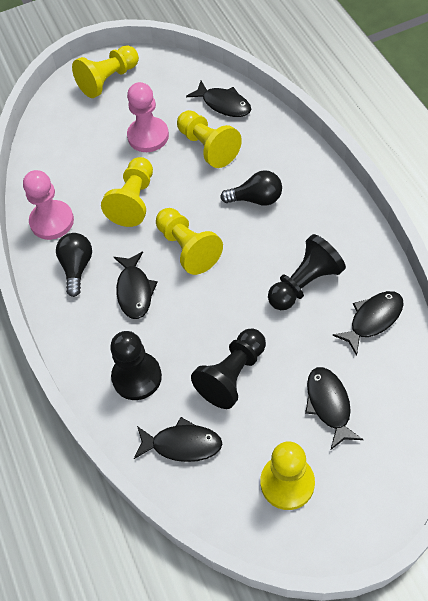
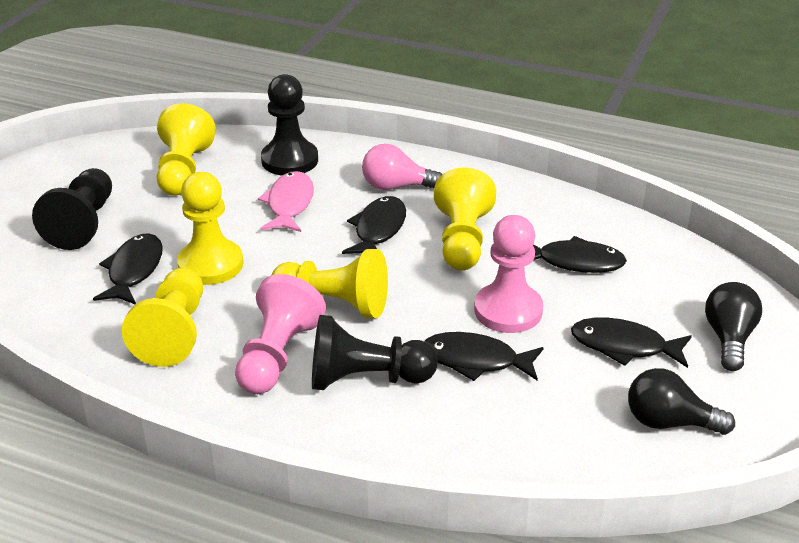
pink fish: 0 -> 1
pink light bulb: 0 -> 1

